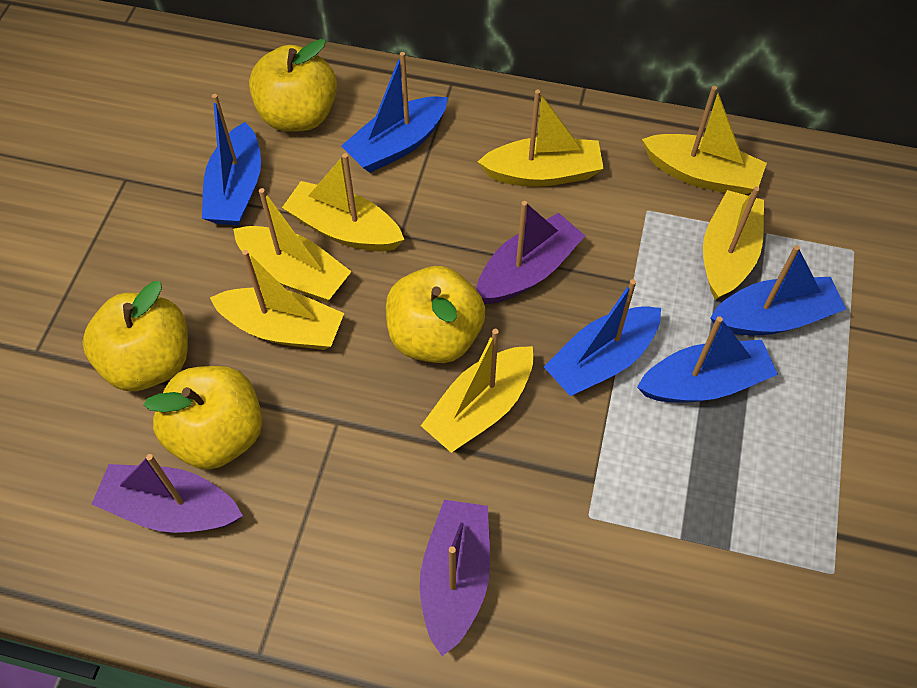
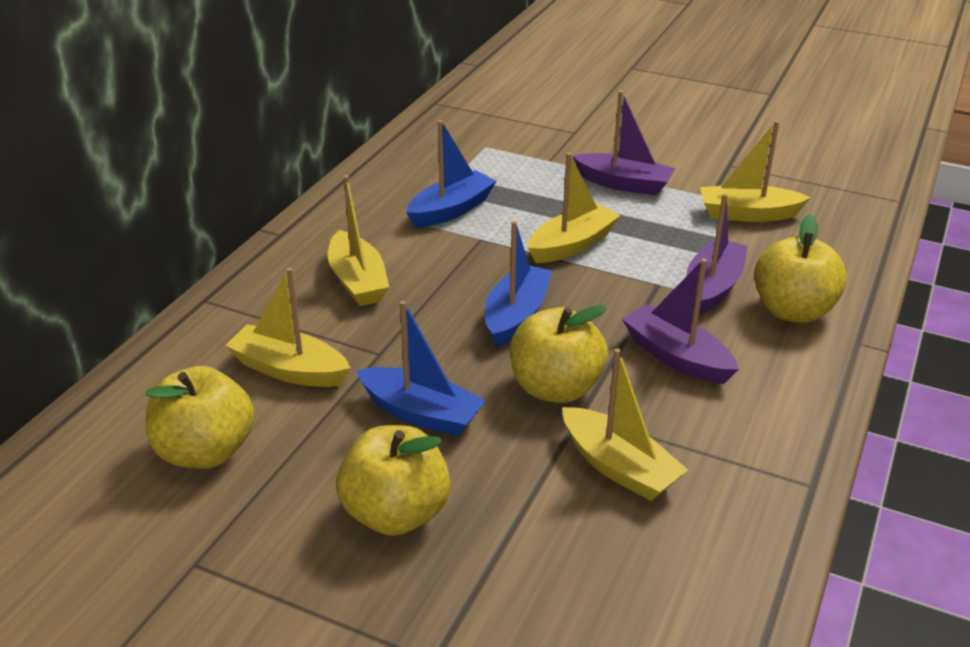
blue boat: 5 -> 3
yellow boat: 7 -> 5

